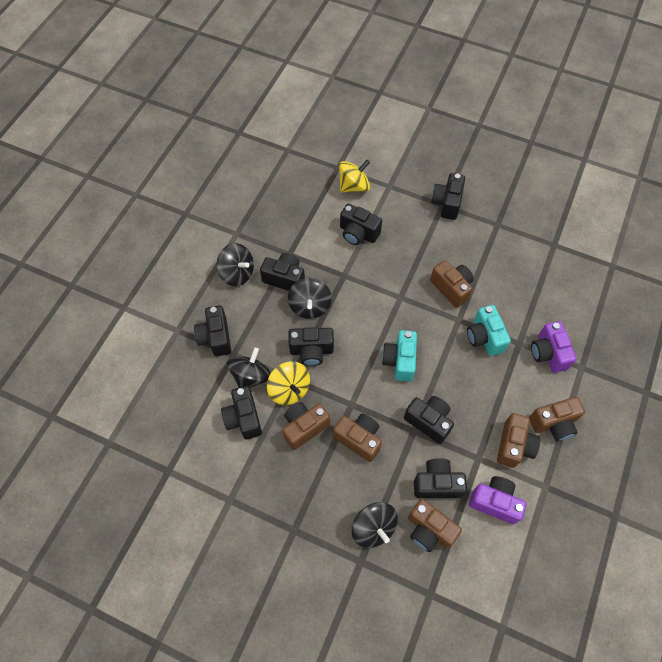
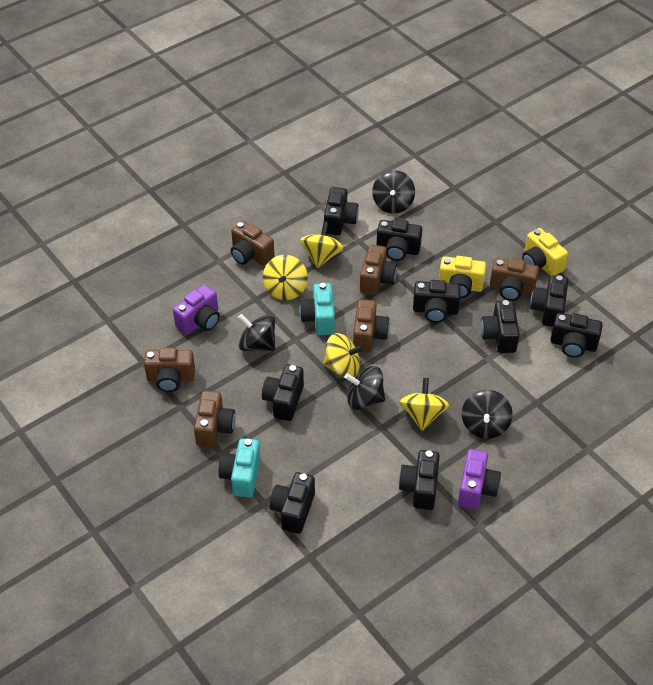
black camera: 8 -> 9
yellow camera: 0 -> 2
yellow spinning top: 2 -> 4

